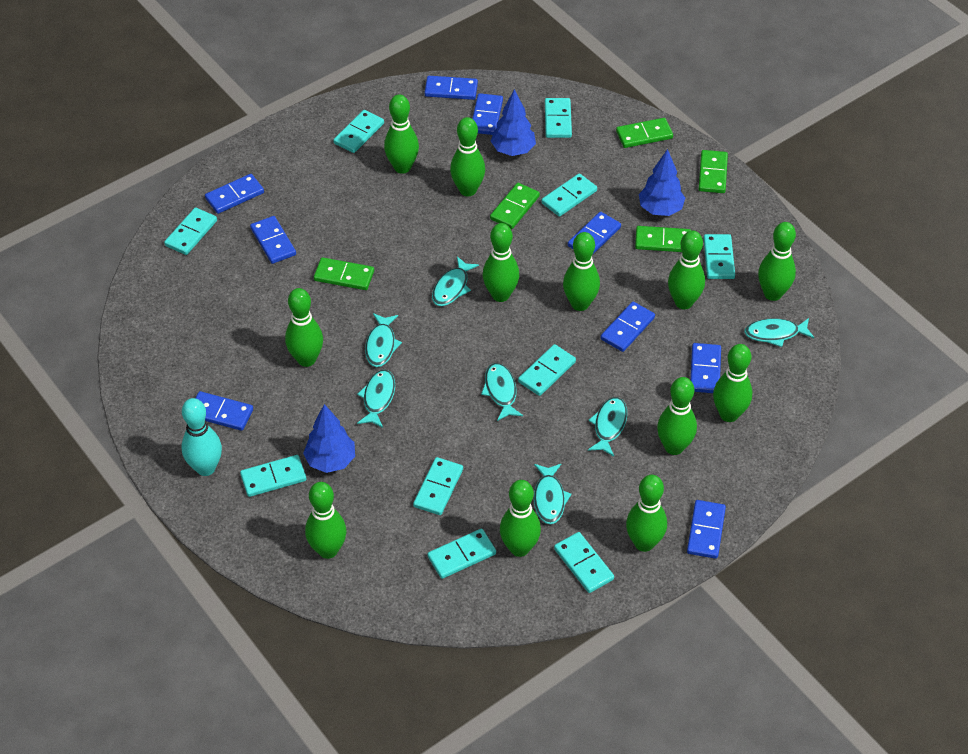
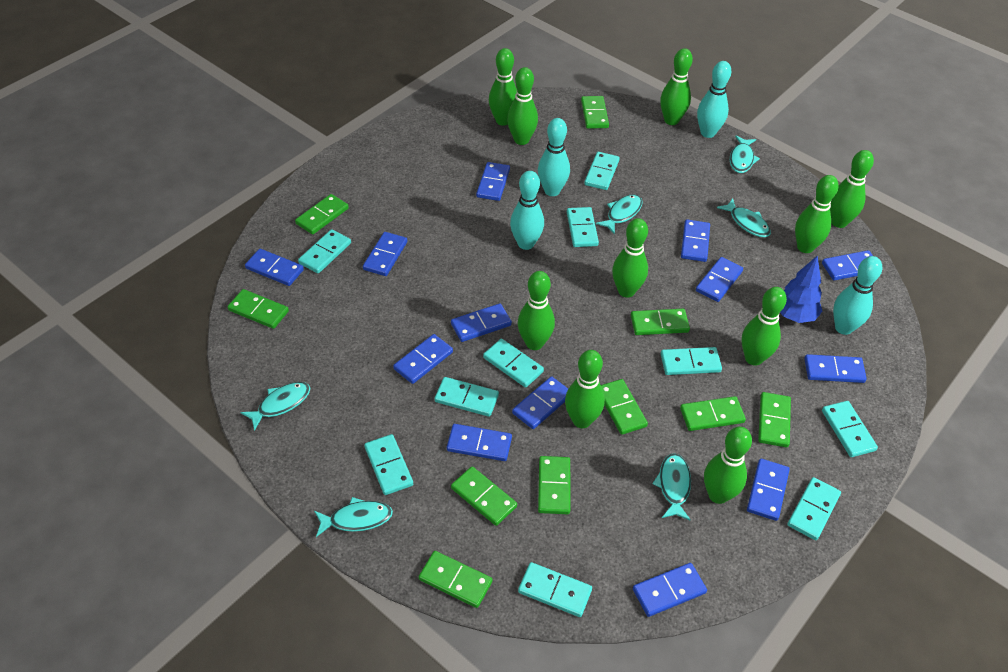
blue domino: 9 -> 13
blue tree: 3 -> 1
green bowling pin: 12 -> 10
green domino: 5 -> 10
turquoise bowling pin: 1 -> 4
turquoise fish: 7 -> 6

